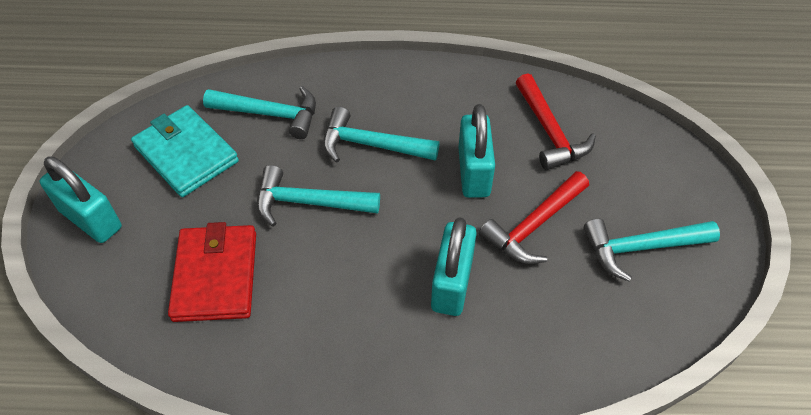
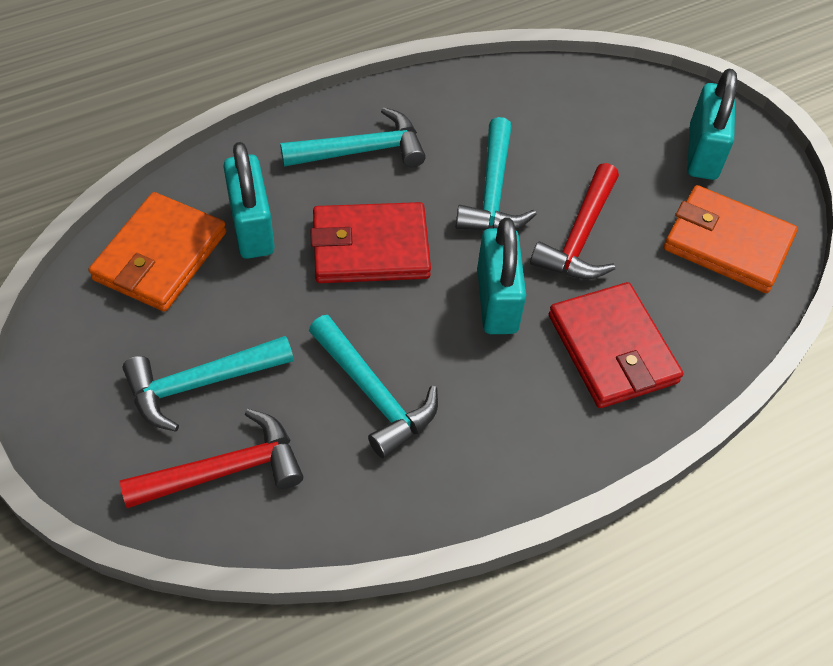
orange wallet: 0 -> 2
red wallet: 1 -> 2
turquoise wallet: 1 -> 0

